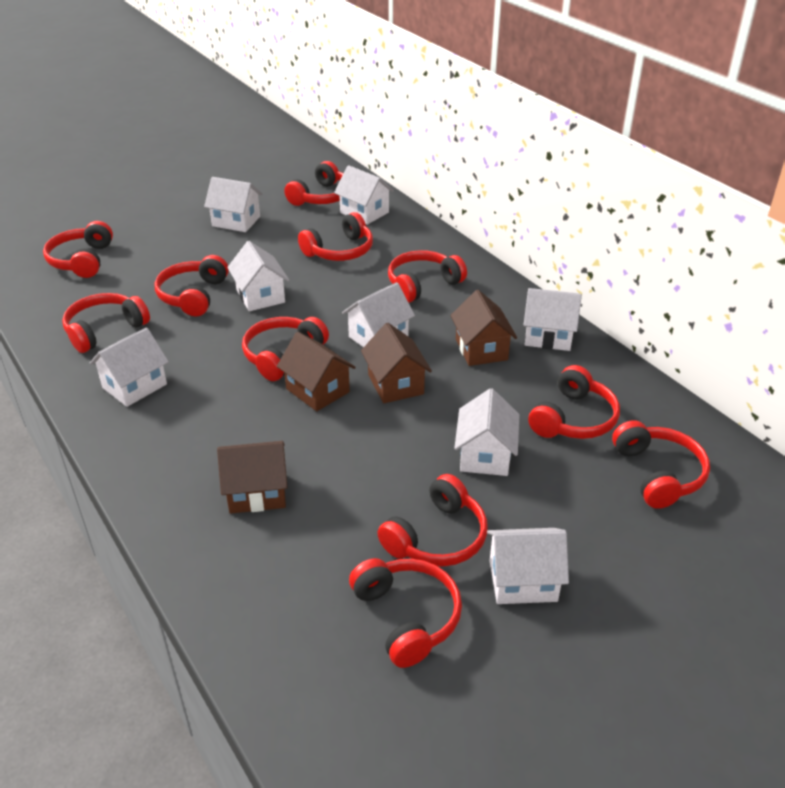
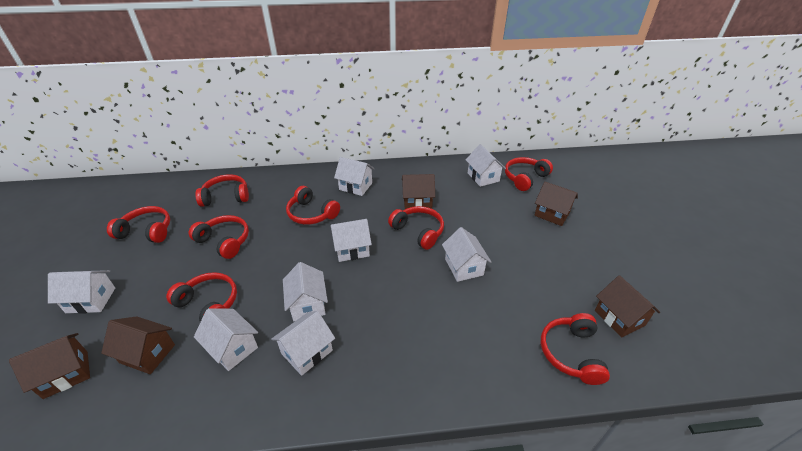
brown house: 4 -> 5
red headphones: 11 -> 8

